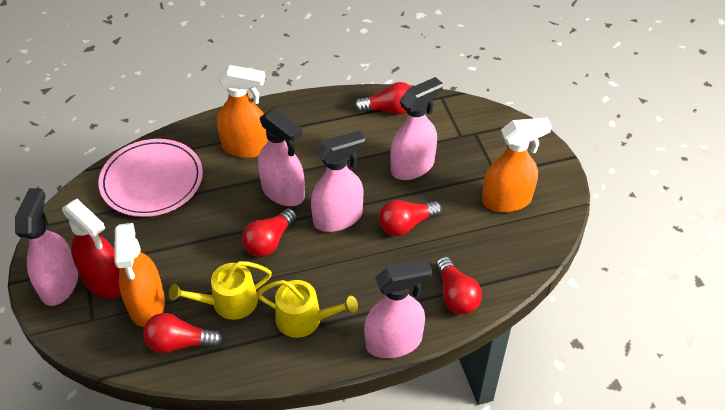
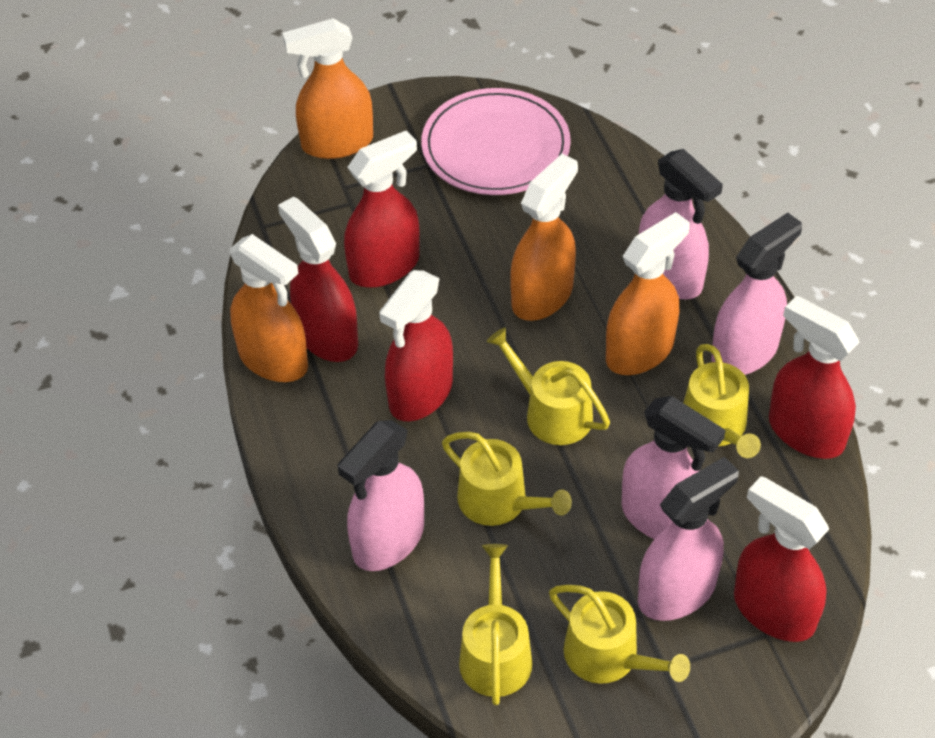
orange spray bottle: 3 -> 4
red light bulb: 5 -> 0
red spray bottle: 1 -> 5
yellow watering can: 2 -> 5

